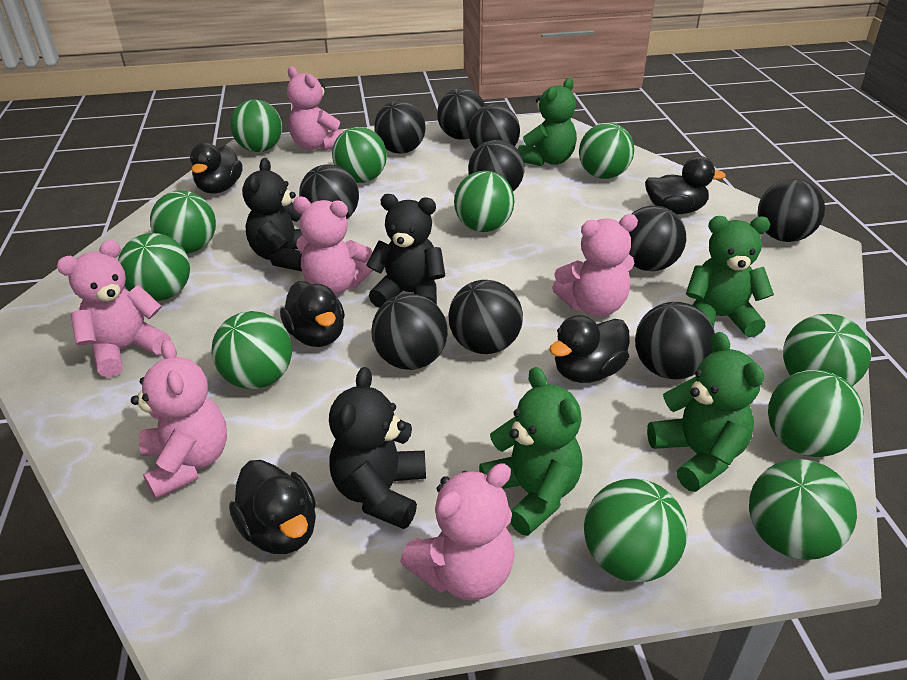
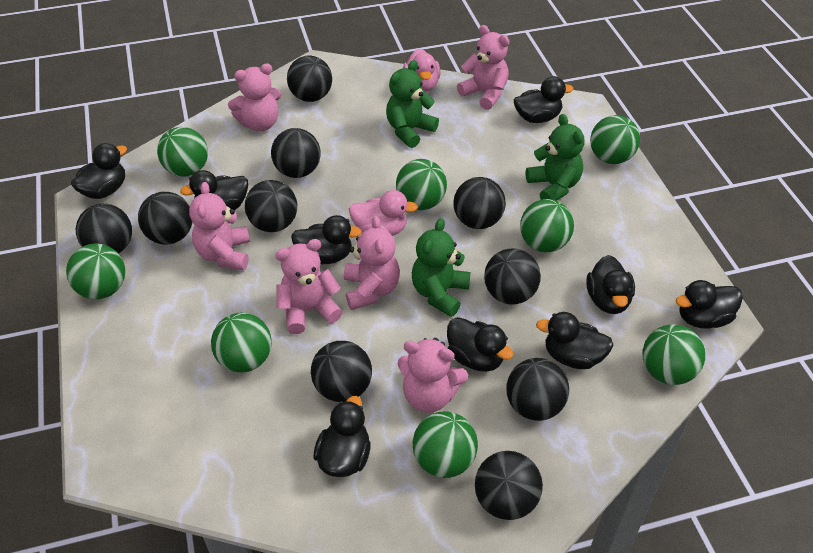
black duck: 5 -> 9
black teddy bear: 3 -> 0
green ball: 11 -> 8
green teddy bear: 4 -> 3
pink duck: 0 -> 2

